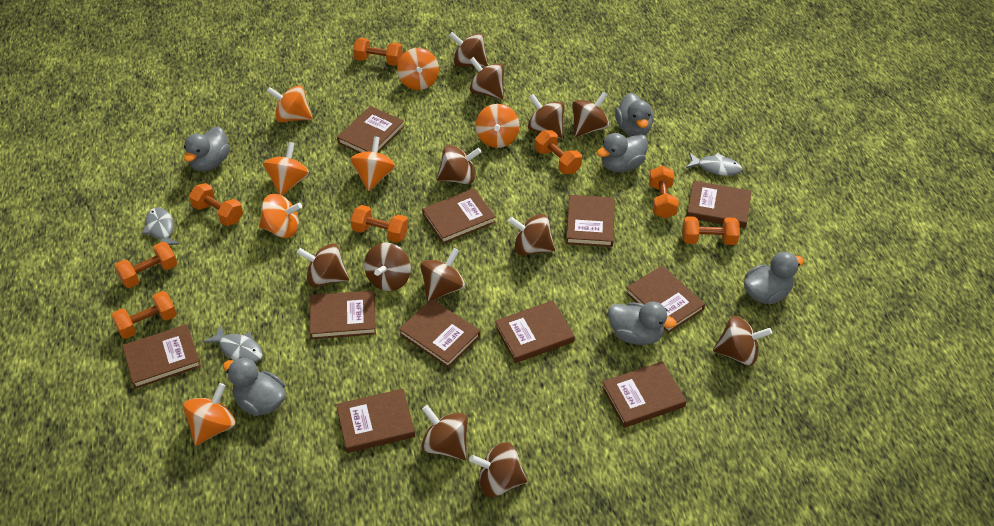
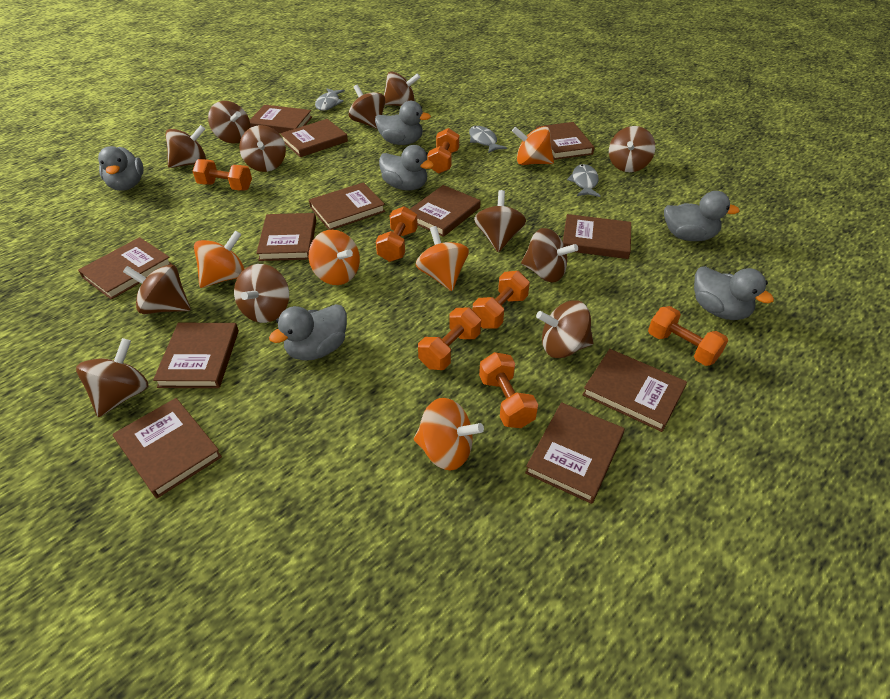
brown book: 11 -> 12
orange dumbbell: 8 -> 7
orange spinning top: 7 -> 5

